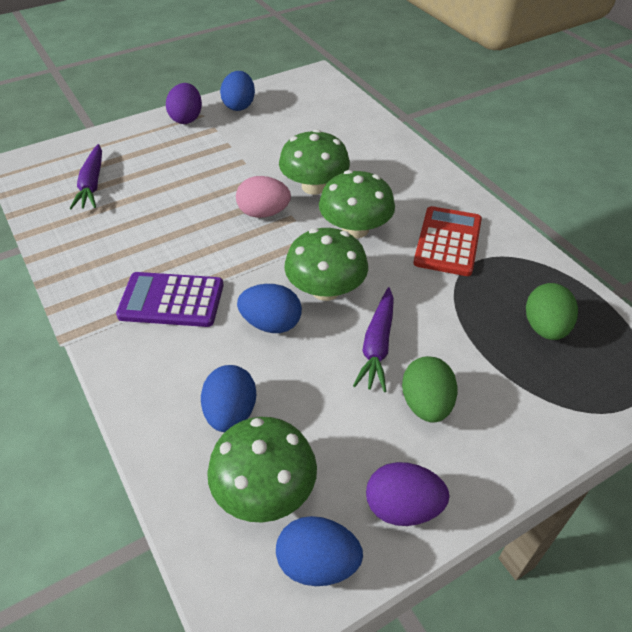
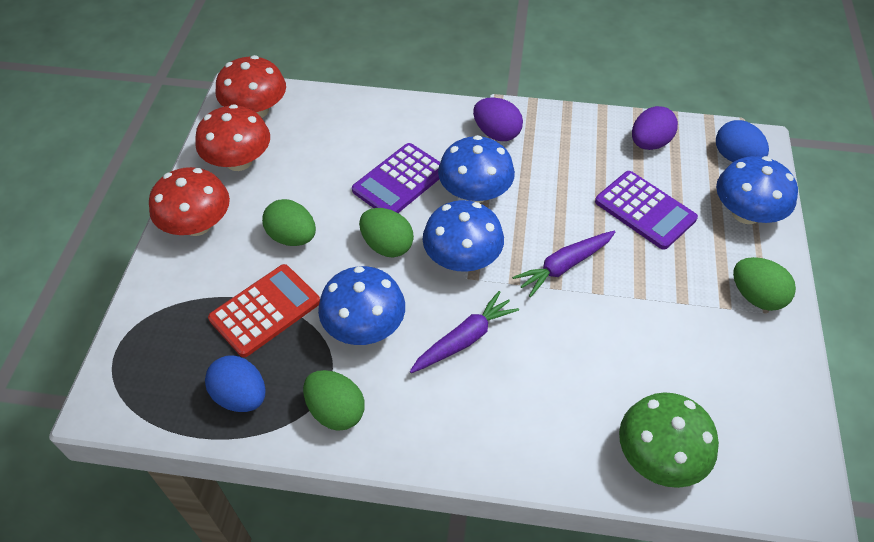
blue egg: 4 -> 2
blue mushroom: 0 -> 4
green egg: 2 -> 4
green mushroom: 4 -> 1
pink egg: 1 -> 0
purple calculator: 1 -> 2
red mushroom: 0 -> 3

